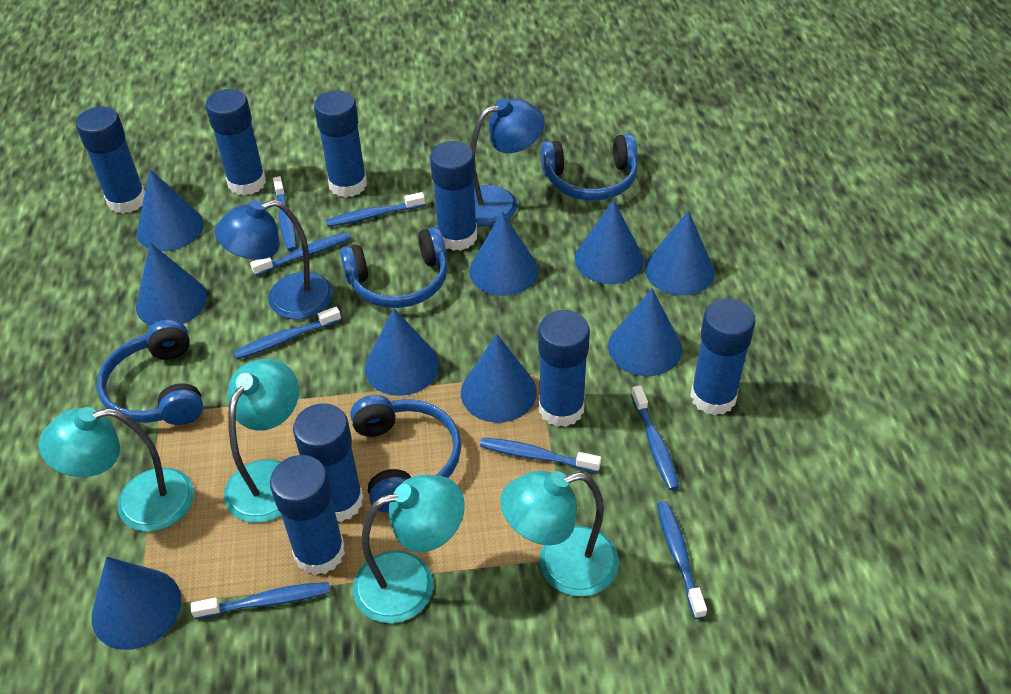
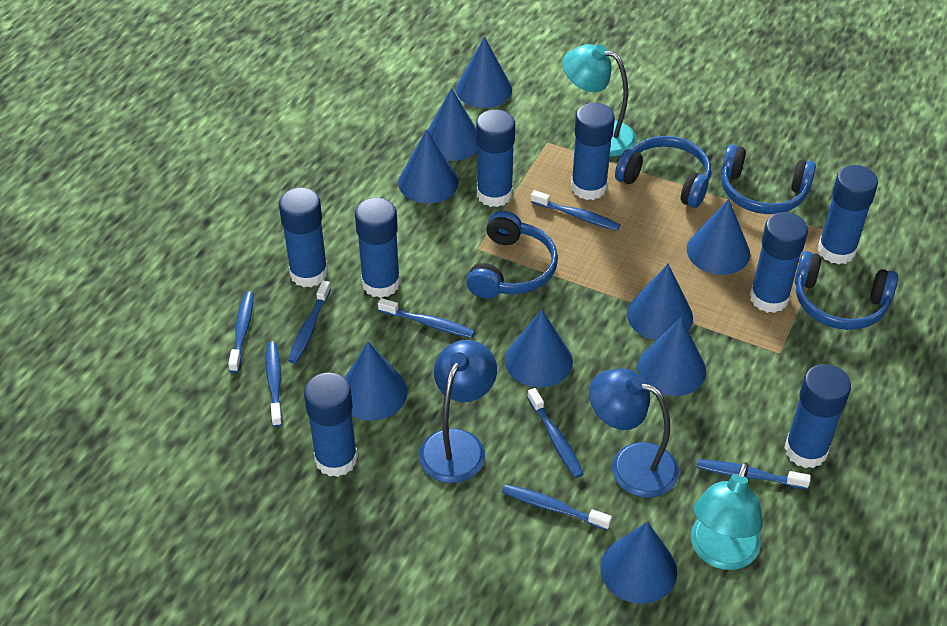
turquoise lamp: 4 -> 2

